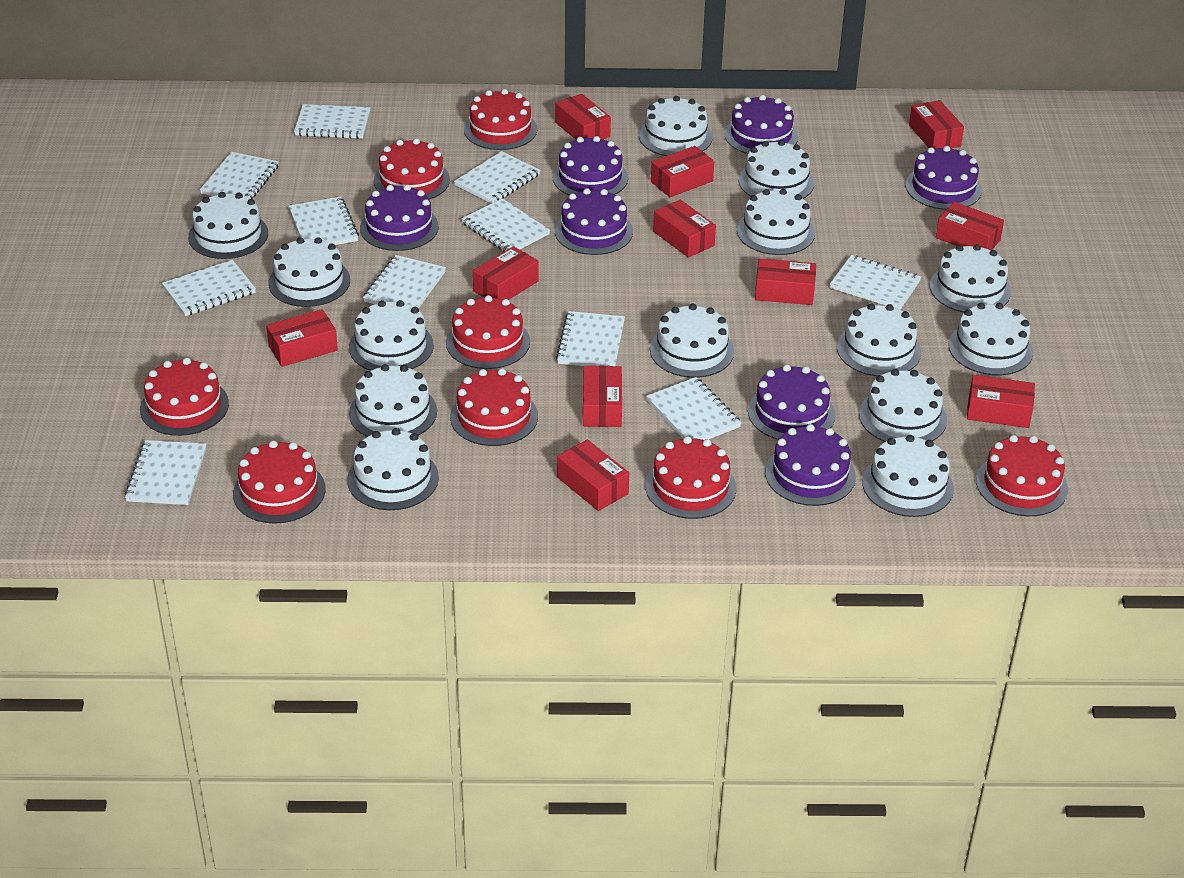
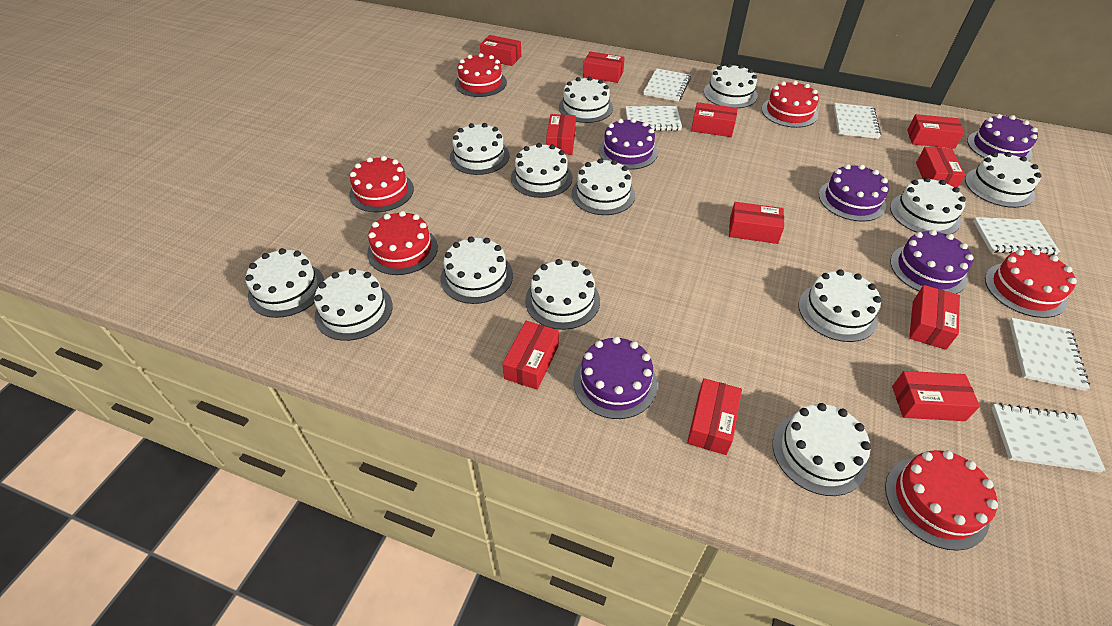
purple cake: 7 -> 5
red cake: 8 -> 6
white cake: 14 -> 13
white notebook: 11 -> 6

